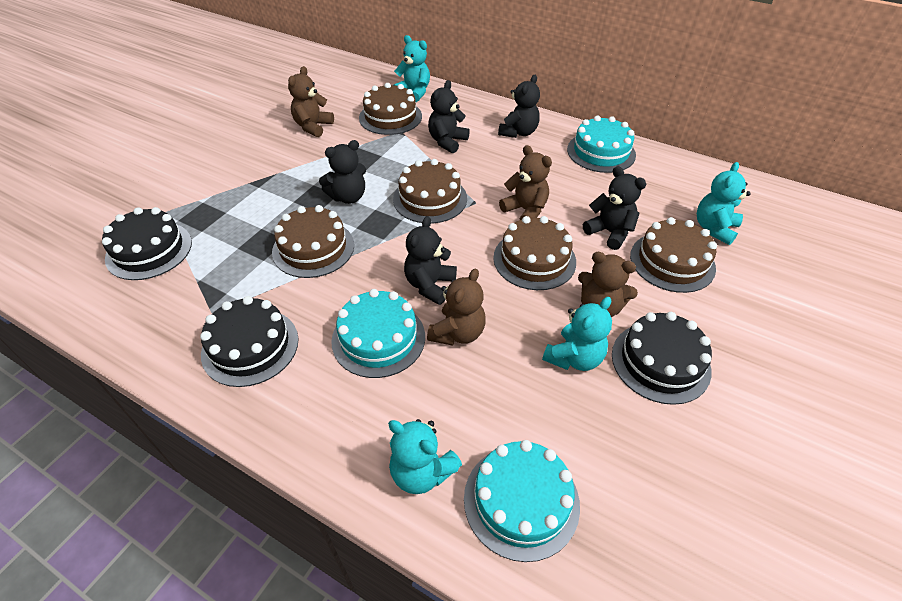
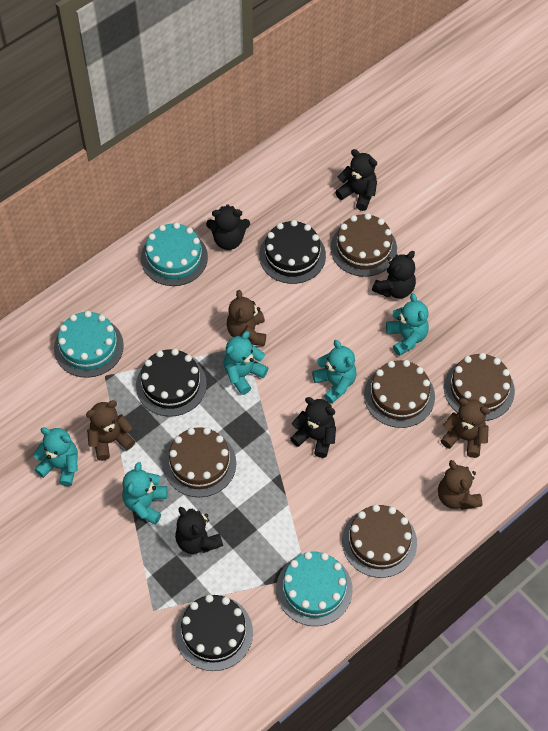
turquoise teddy bear: 4 -> 5

